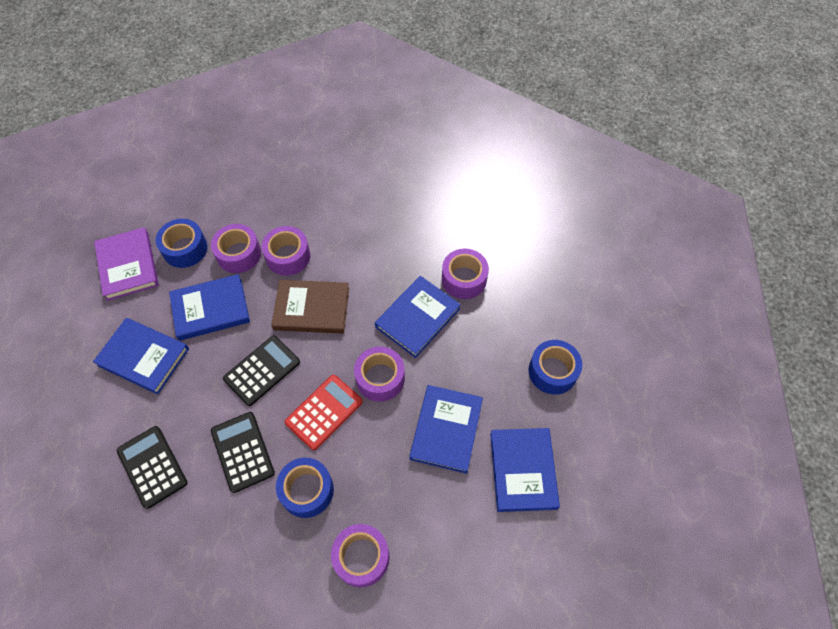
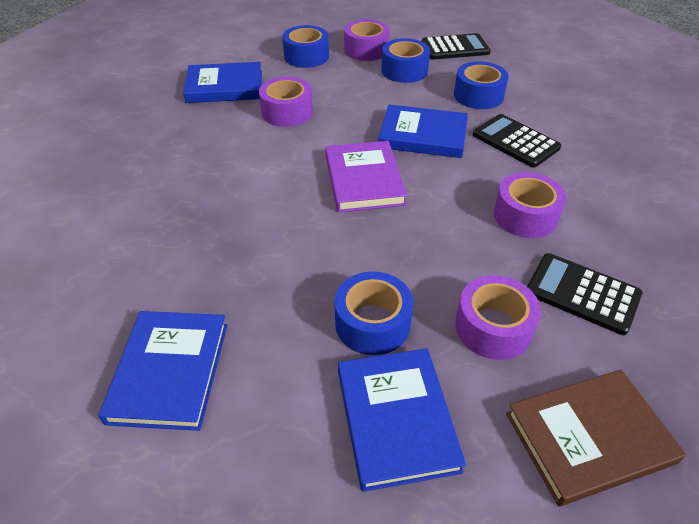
blue book: 5 -> 4
blue tape: 3 -> 4
purple tape: 5 -> 4
red calculator: 1 -> 0

